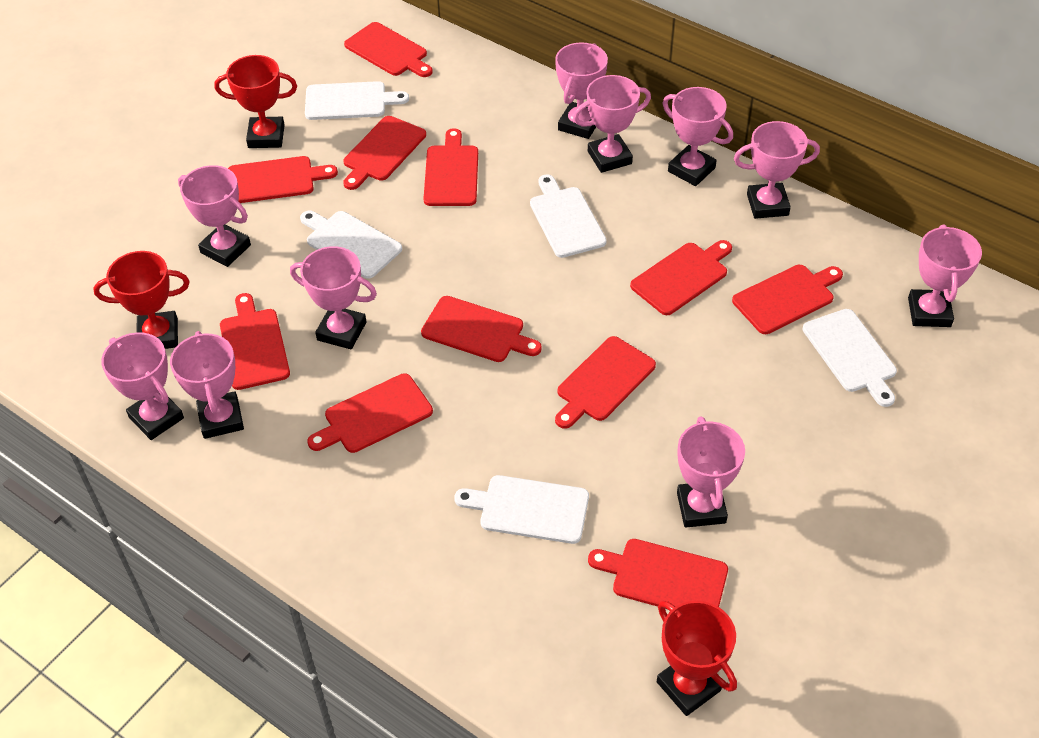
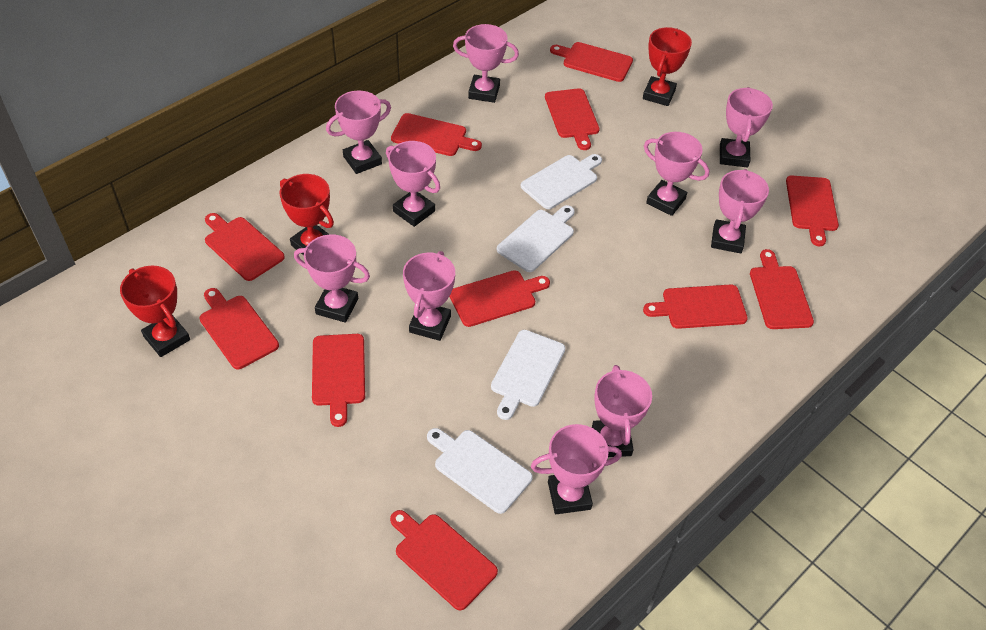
white cutting board: 5 -> 4

